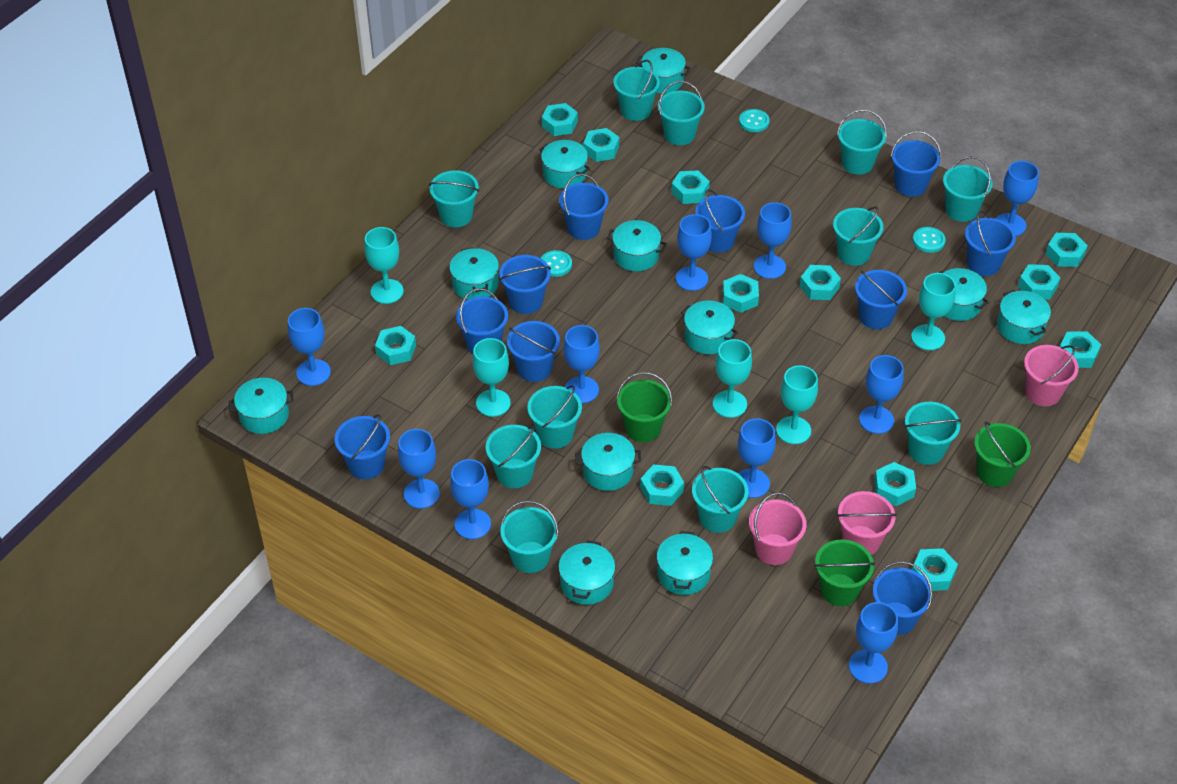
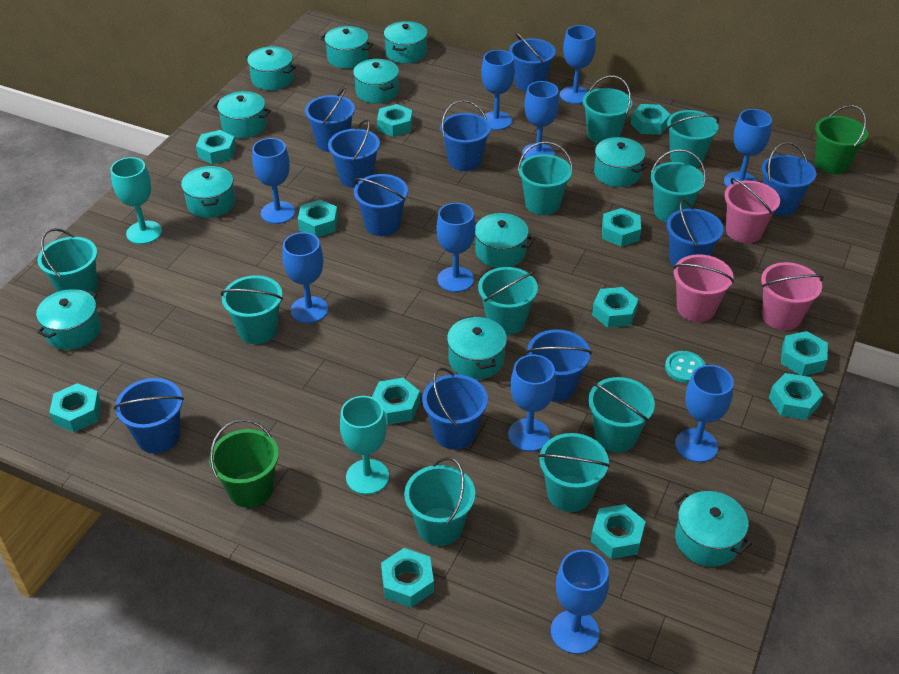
green bucket: 3 -> 2
turquoise bucket: 11 -> 10
turquoise button: 3 -> 1
turquoise goblet: 5 -> 2

